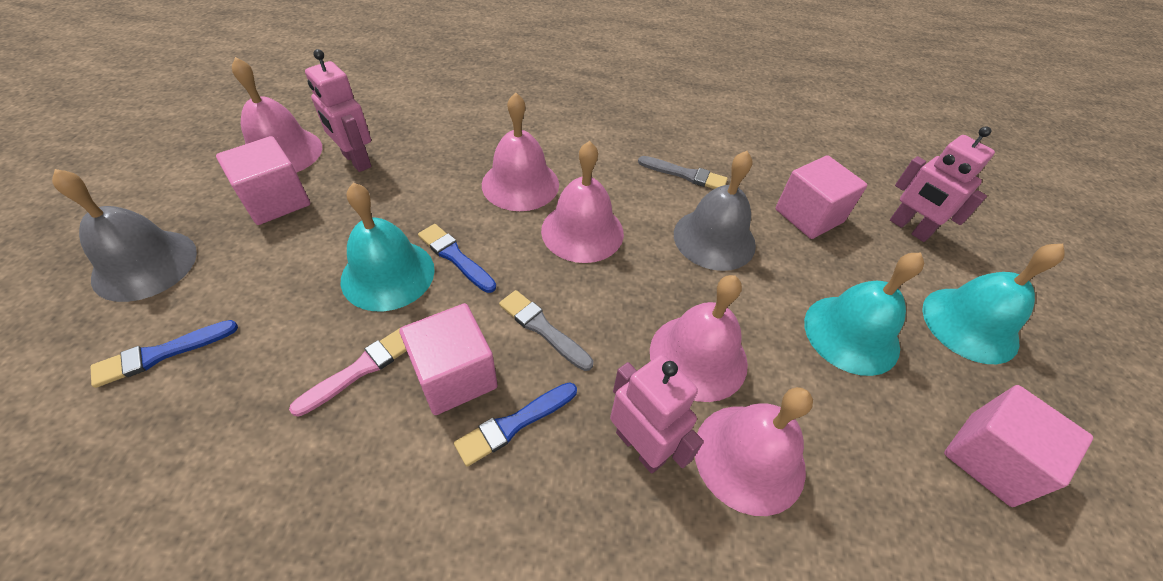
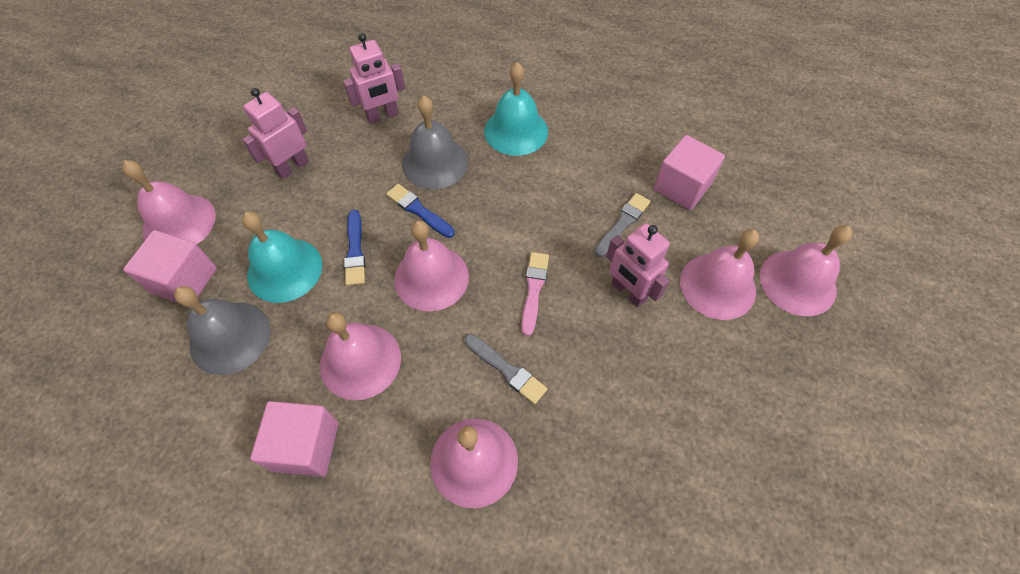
blue brush: 3 -> 2
pink bell: 5 -> 6
pink cube: 4 -> 3
turquoise bell: 3 -> 2

